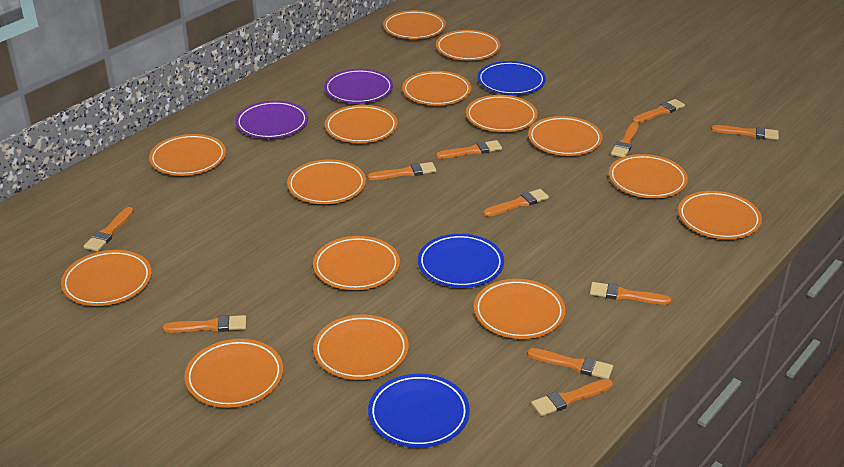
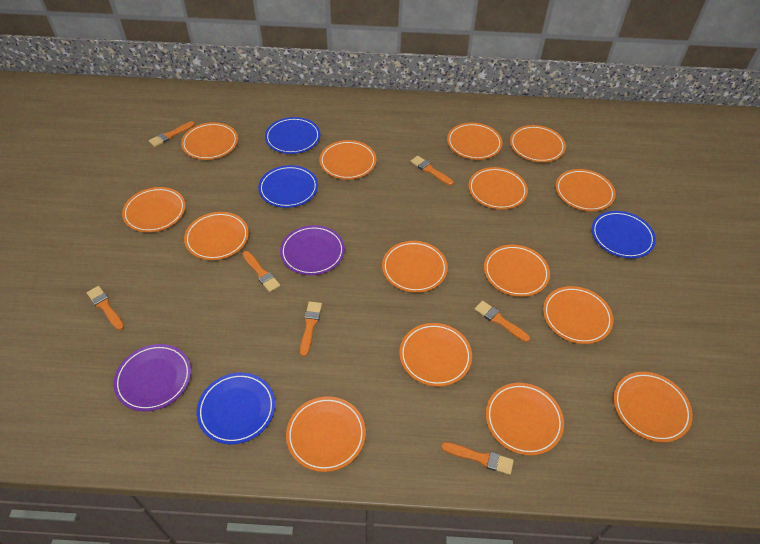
blue plate: 3 -> 4
orange brush: 11 -> 7

